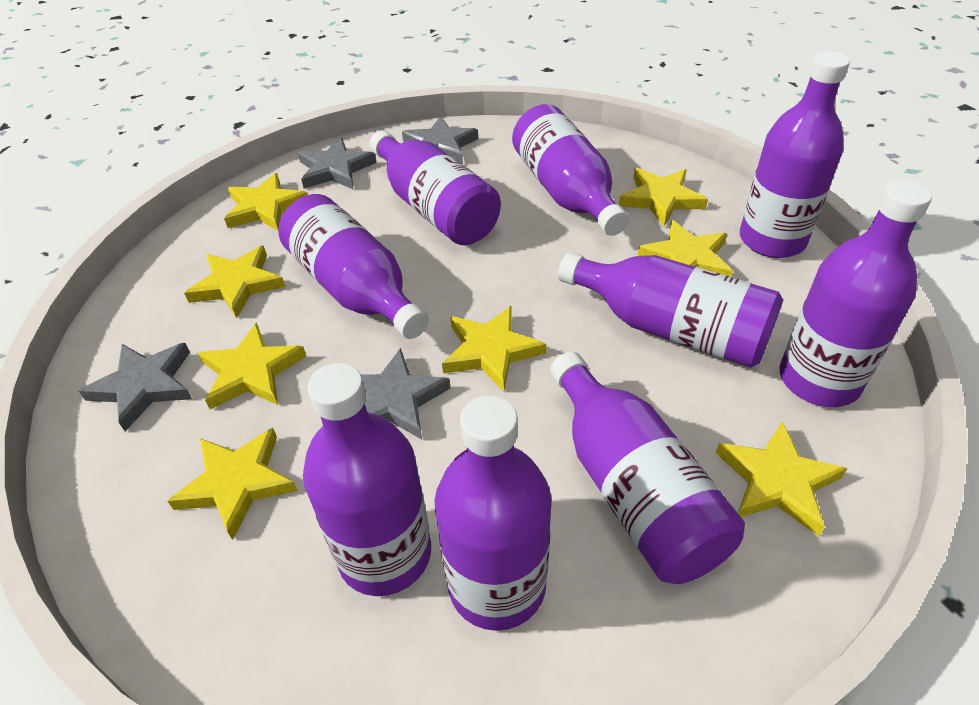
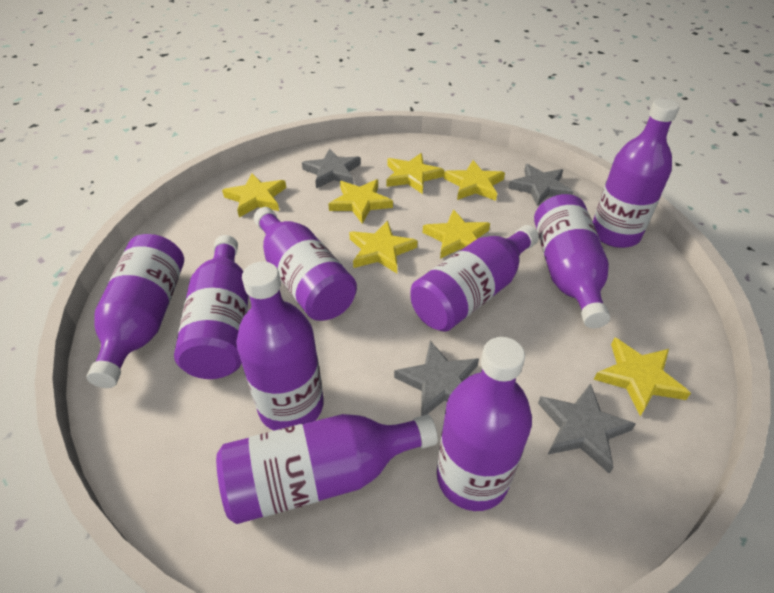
yellow star: 8 -> 7

